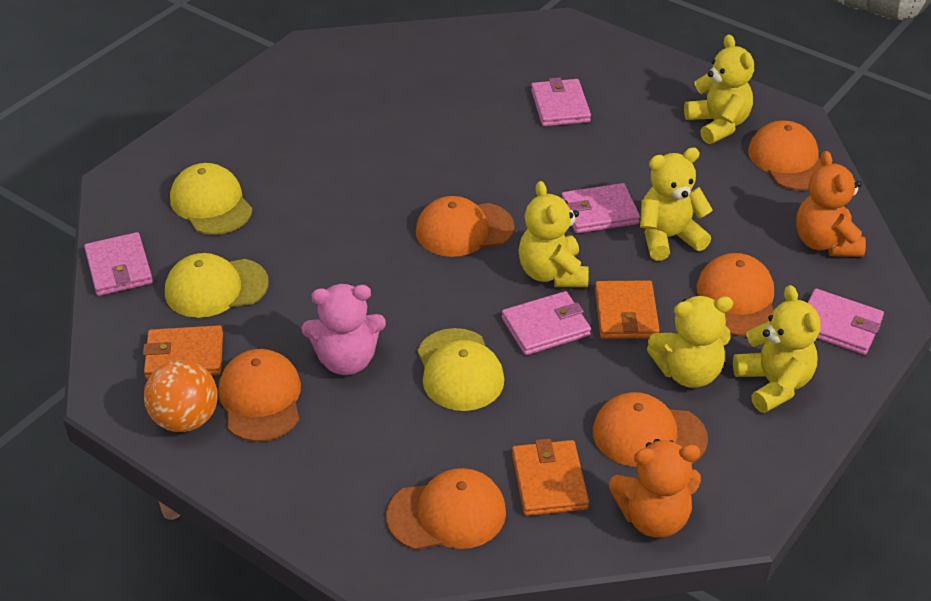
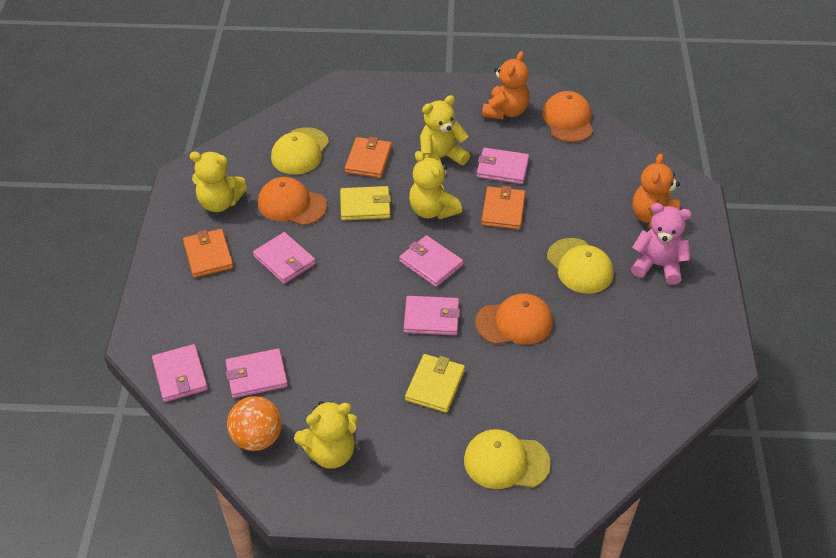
orange cap: 6 -> 3
pink wallet: 5 -> 6
yellow teddy bear: 5 -> 4
yellow wallet: 0 -> 2

